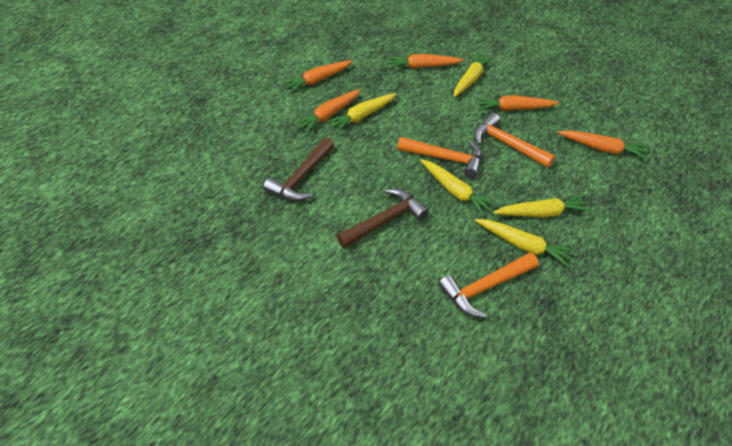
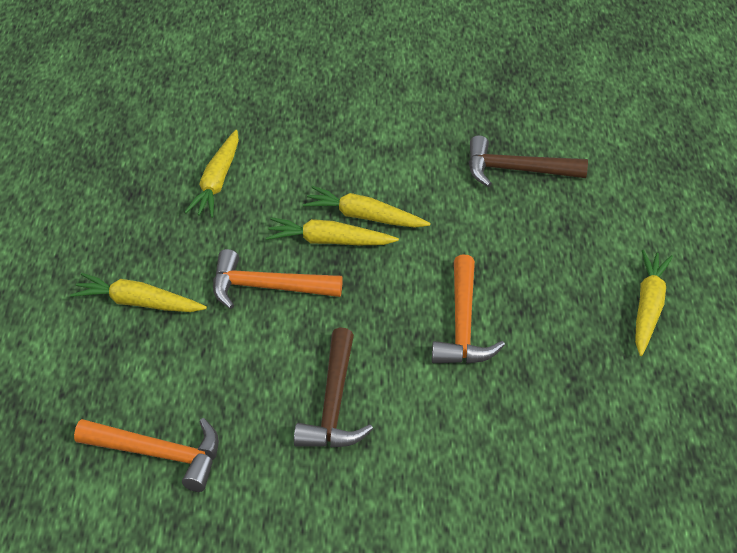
orange carrot: 5 -> 0

